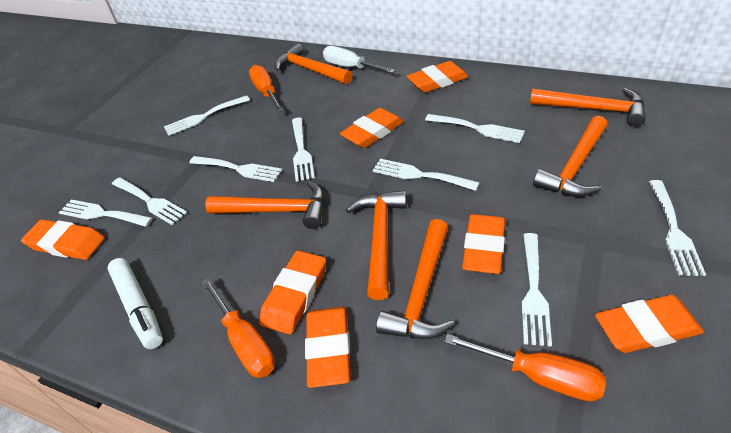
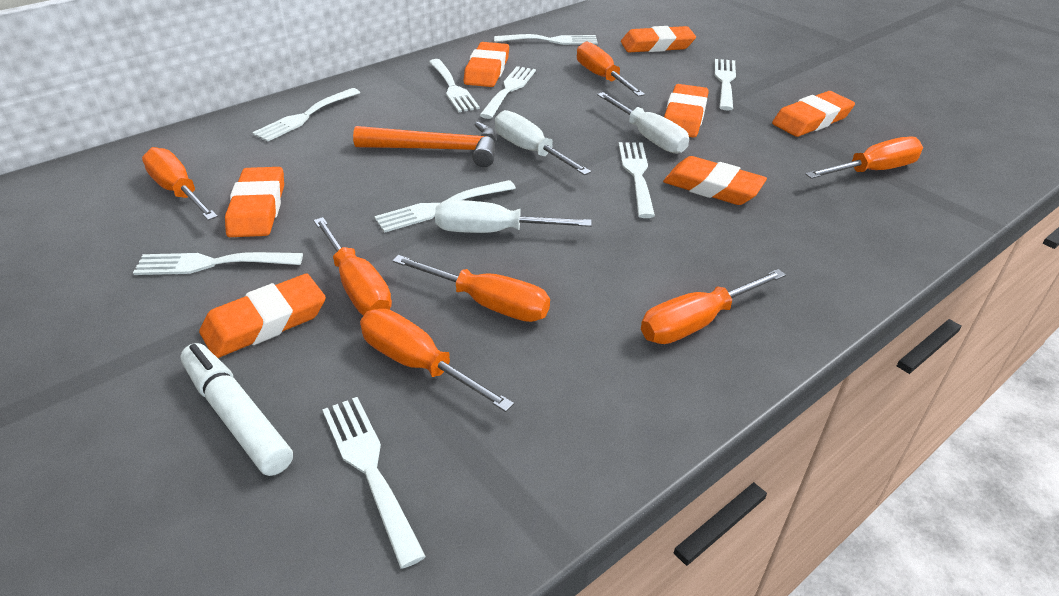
orange hammer: 6 -> 1
orange screwdriver: 3 -> 7
white screwdriver: 1 -> 3

